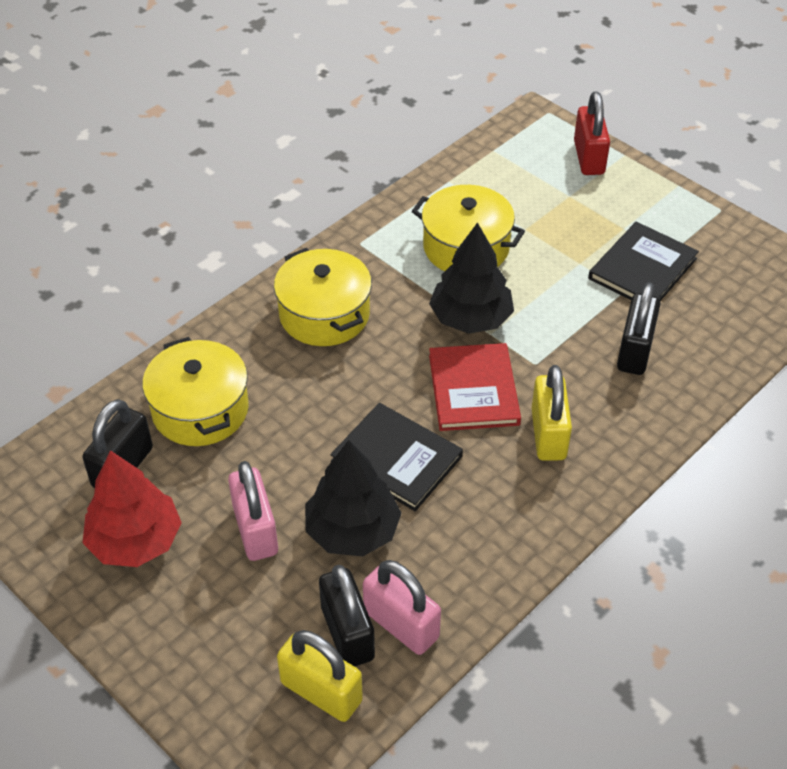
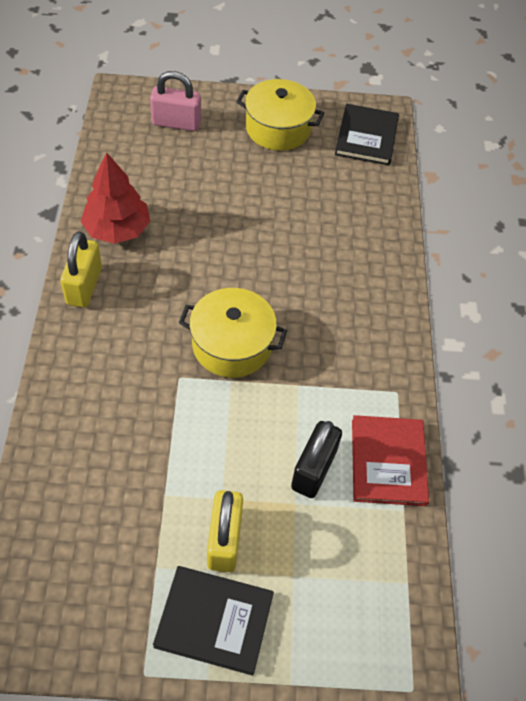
black padlock: 3 -> 1
black tree: 2 -> 0
pink padlock: 2 -> 1
red padlock: 1 -> 0
yellow pot: 3 -> 2

